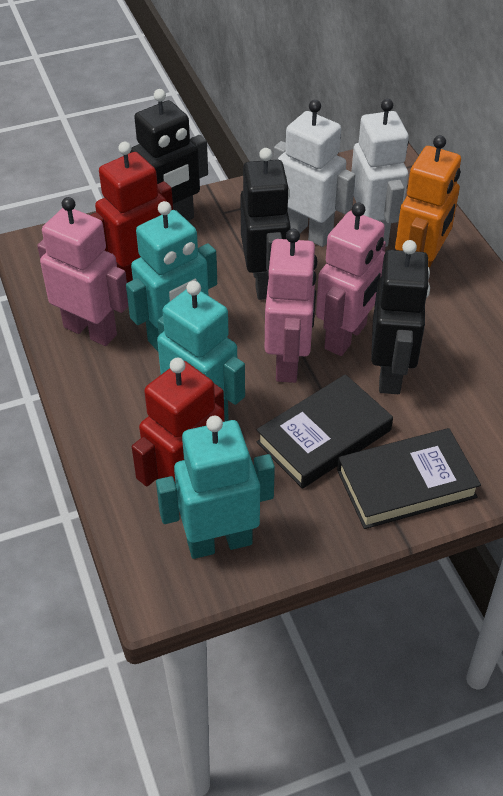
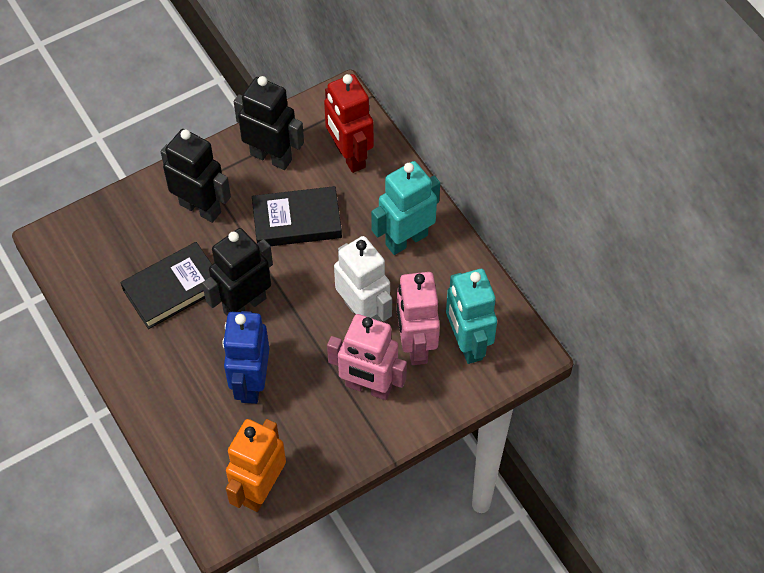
blue robot: 0 -> 1
pink robot: 3 -> 2
red robot: 2 -> 1
turquoise robot: 3 -> 2
white robot: 2 -> 1

